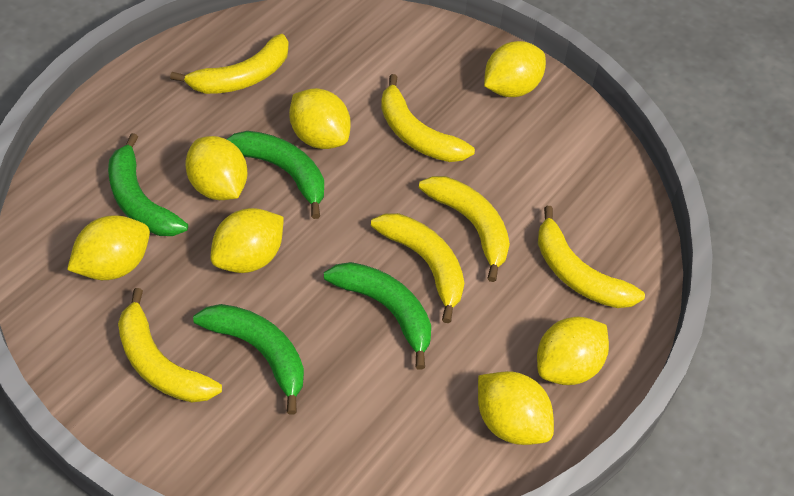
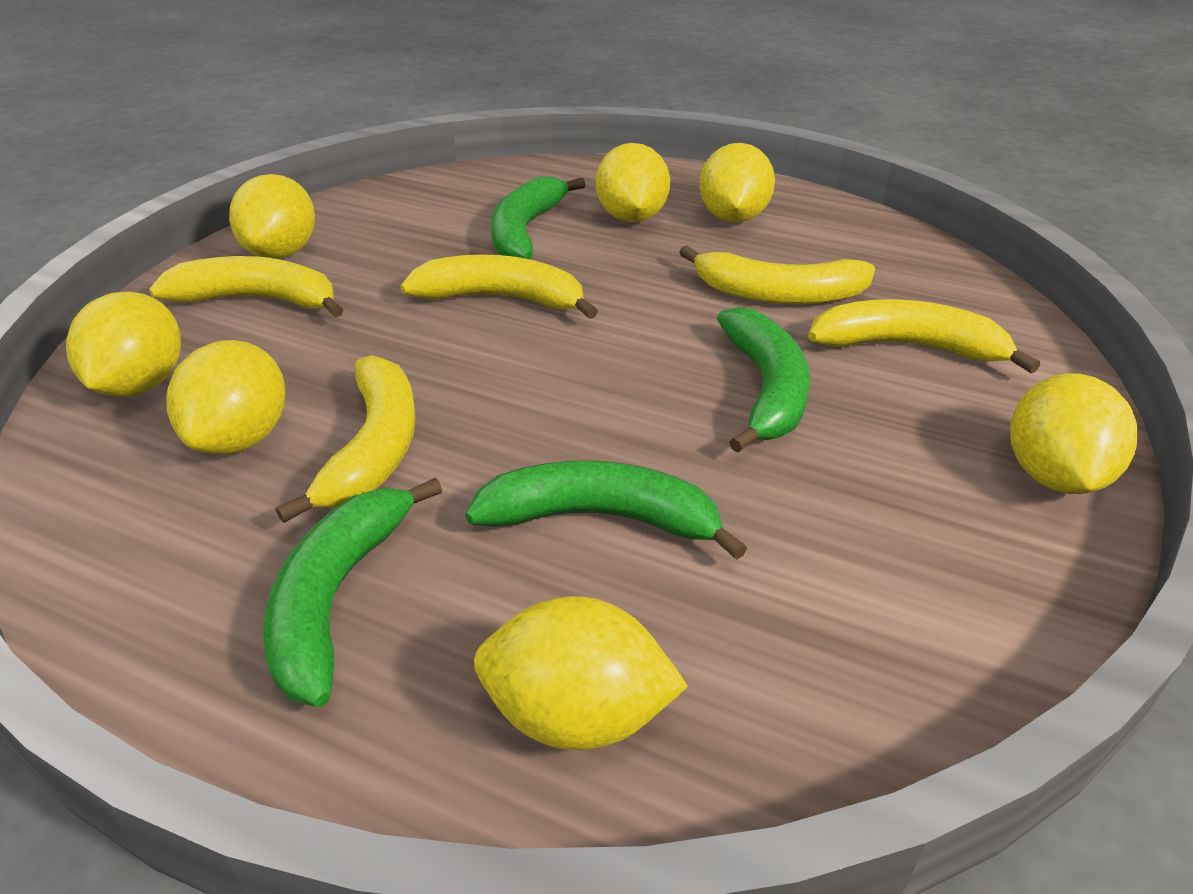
yellow banana: 6 -> 5

